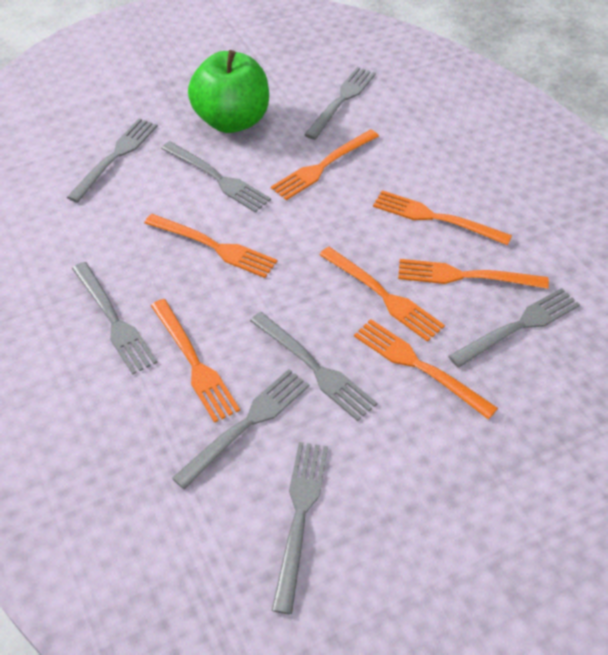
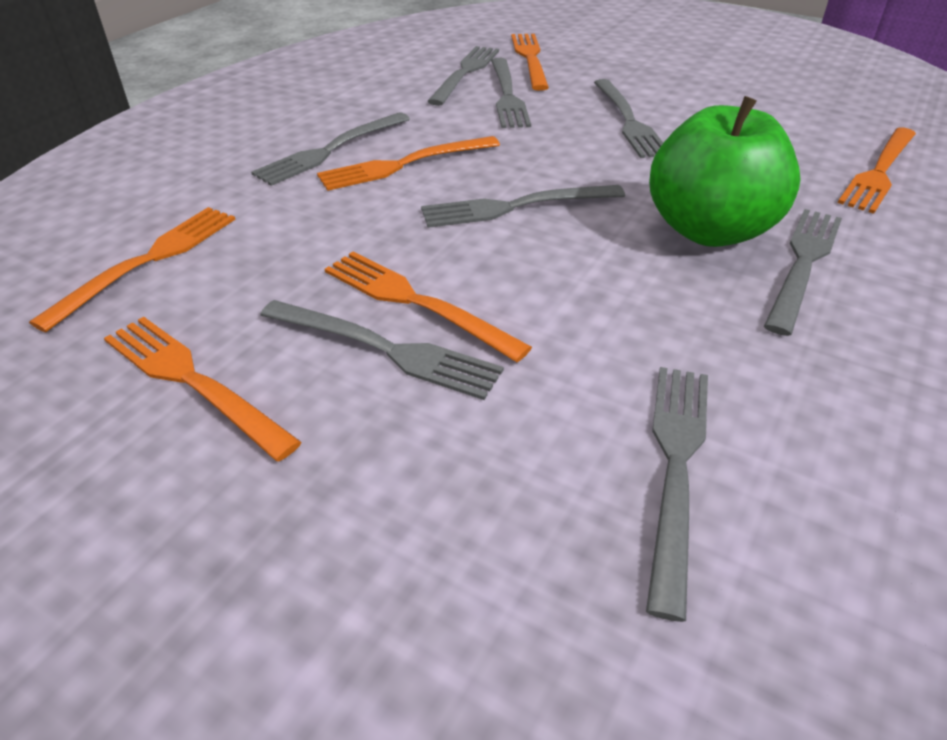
orange fork: 7 -> 6

